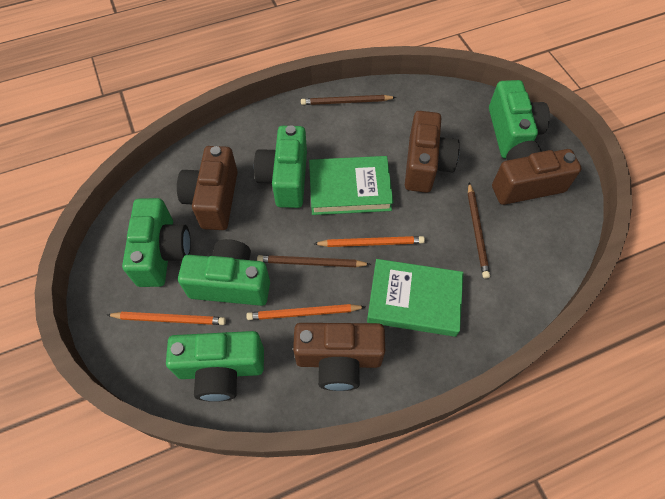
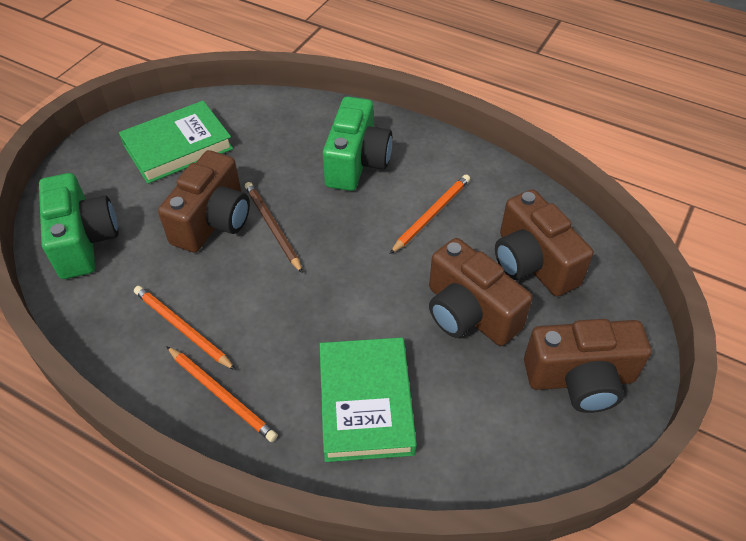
brown pencil: 3 -> 1
green camera: 5 -> 2

